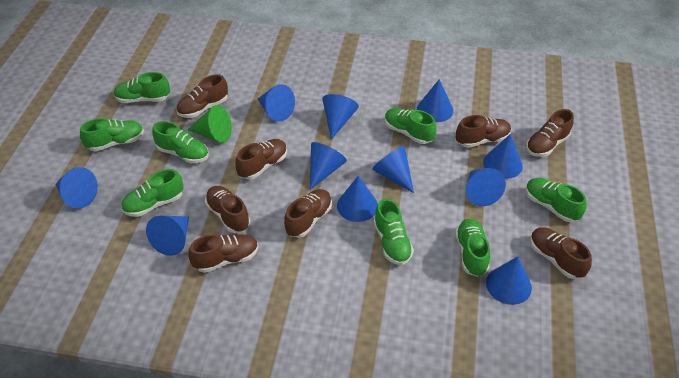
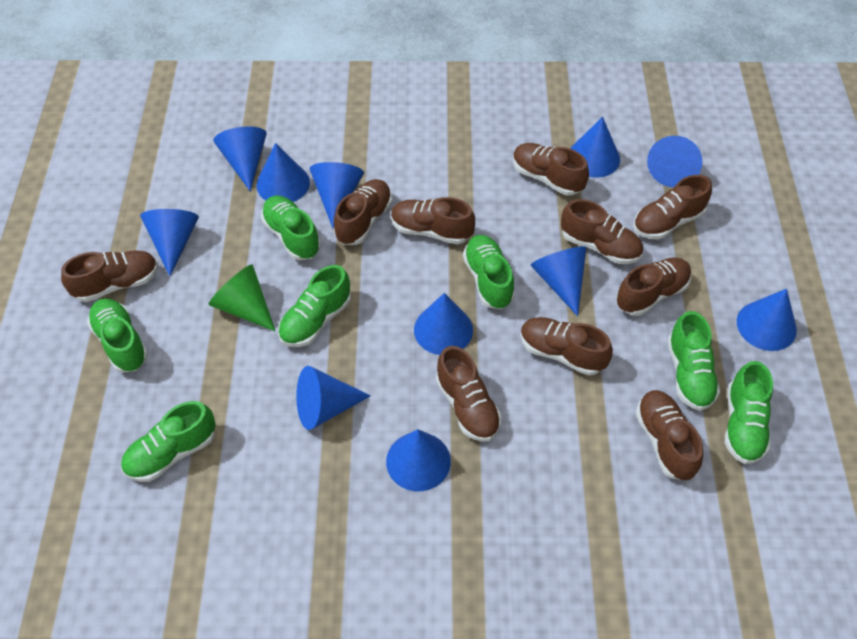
brown shoe: 8 -> 10
green shoe: 8 -> 7

